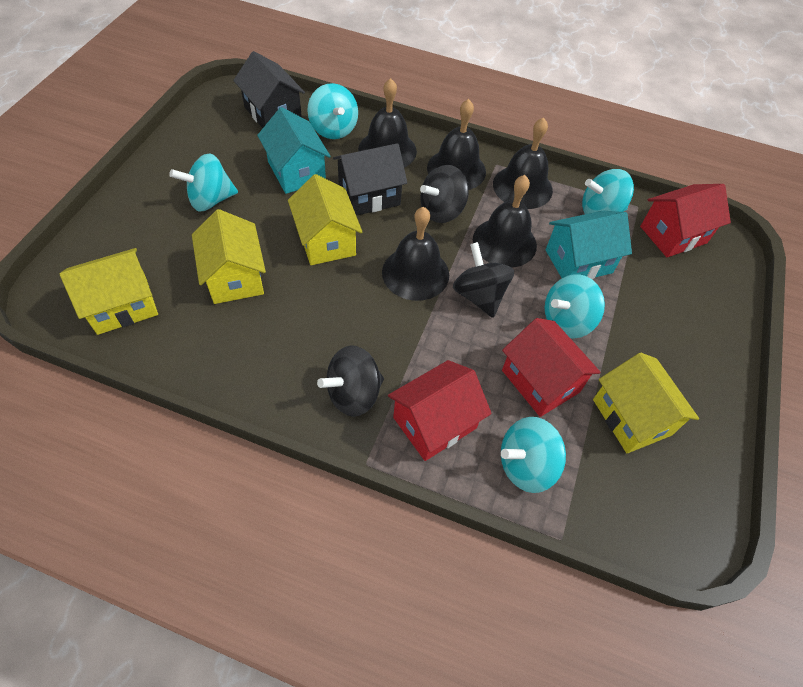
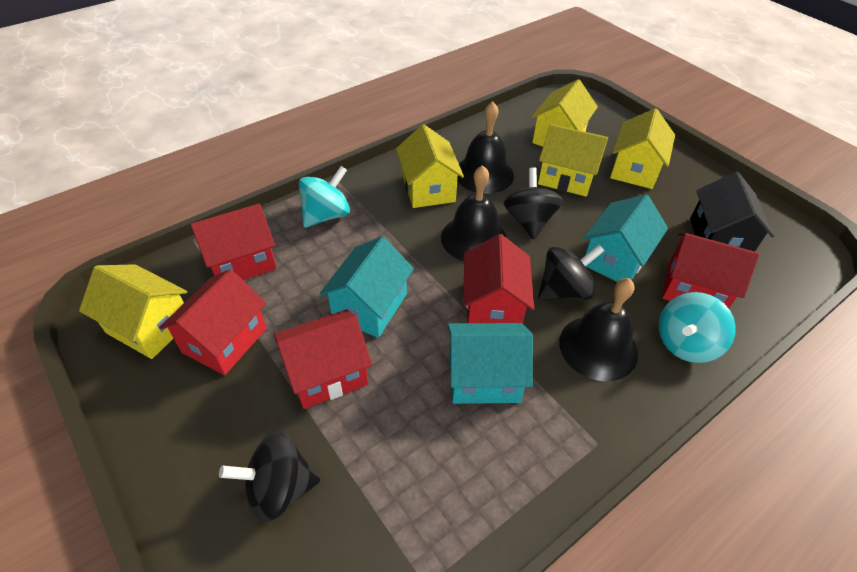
black bell: 5 -> 3
black house: 2 -> 1
red house: 3 -> 5
turquoise house: 2 -> 3
turquoise spinning top: 5 -> 2
yellow house: 4 -> 5

